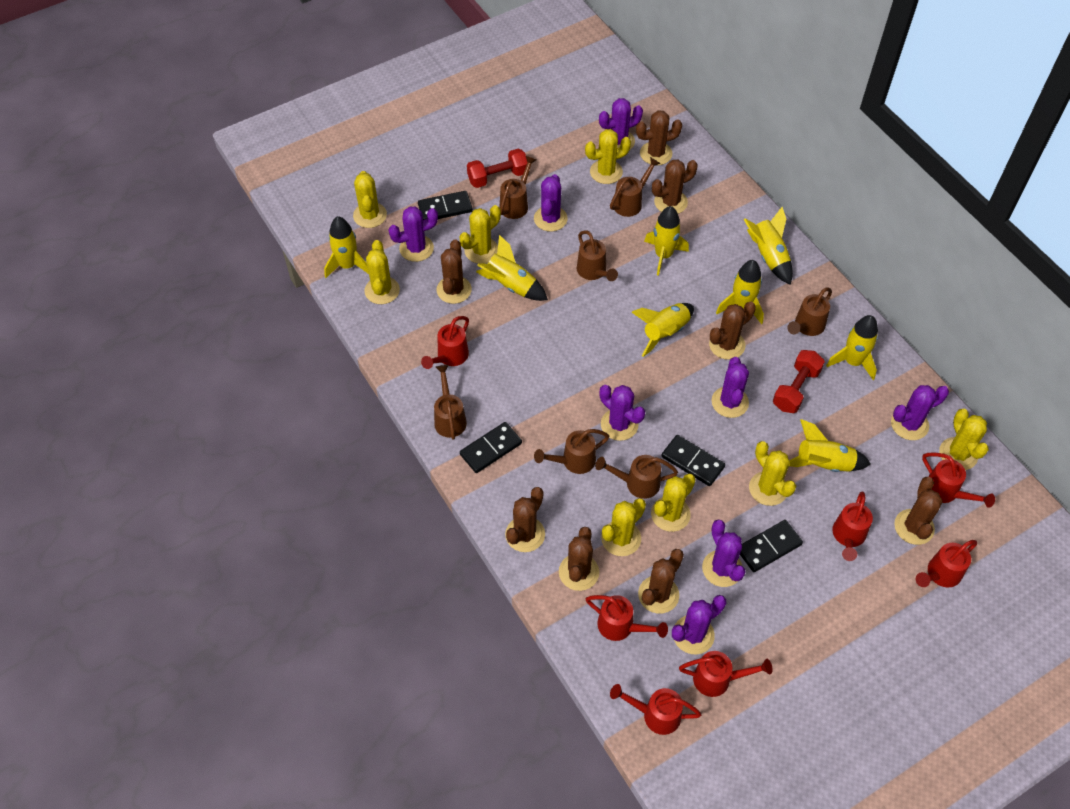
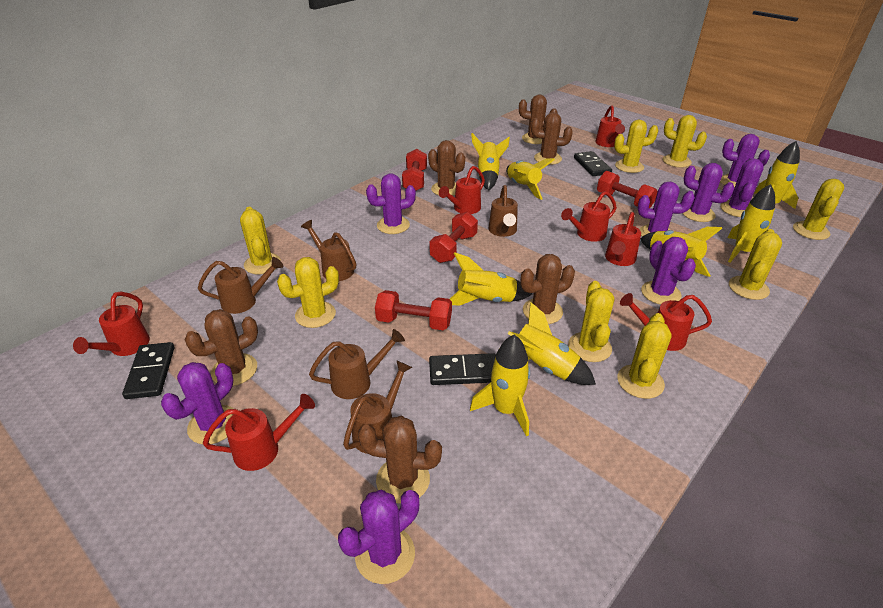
black domino: 4 -> 3
brown cactus: 8 -> 6
brown watering can: 7 -> 5
red dumbbell: 2 -> 4

